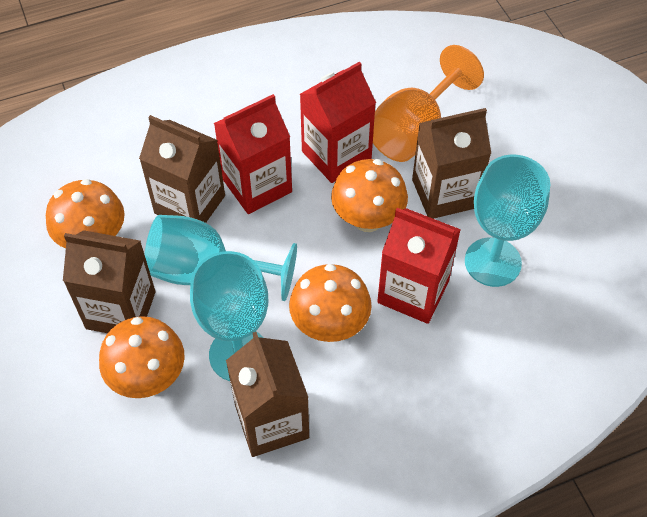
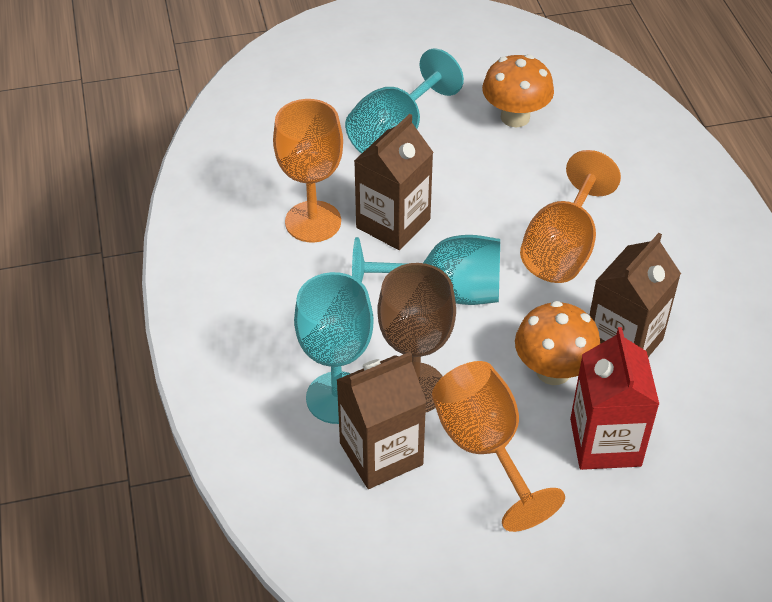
brown carton: 4 -> 3
brown goblet: 0 -> 1
orange goblet: 1 -> 3
orange mushroom: 4 -> 2
red carton: 3 -> 1

